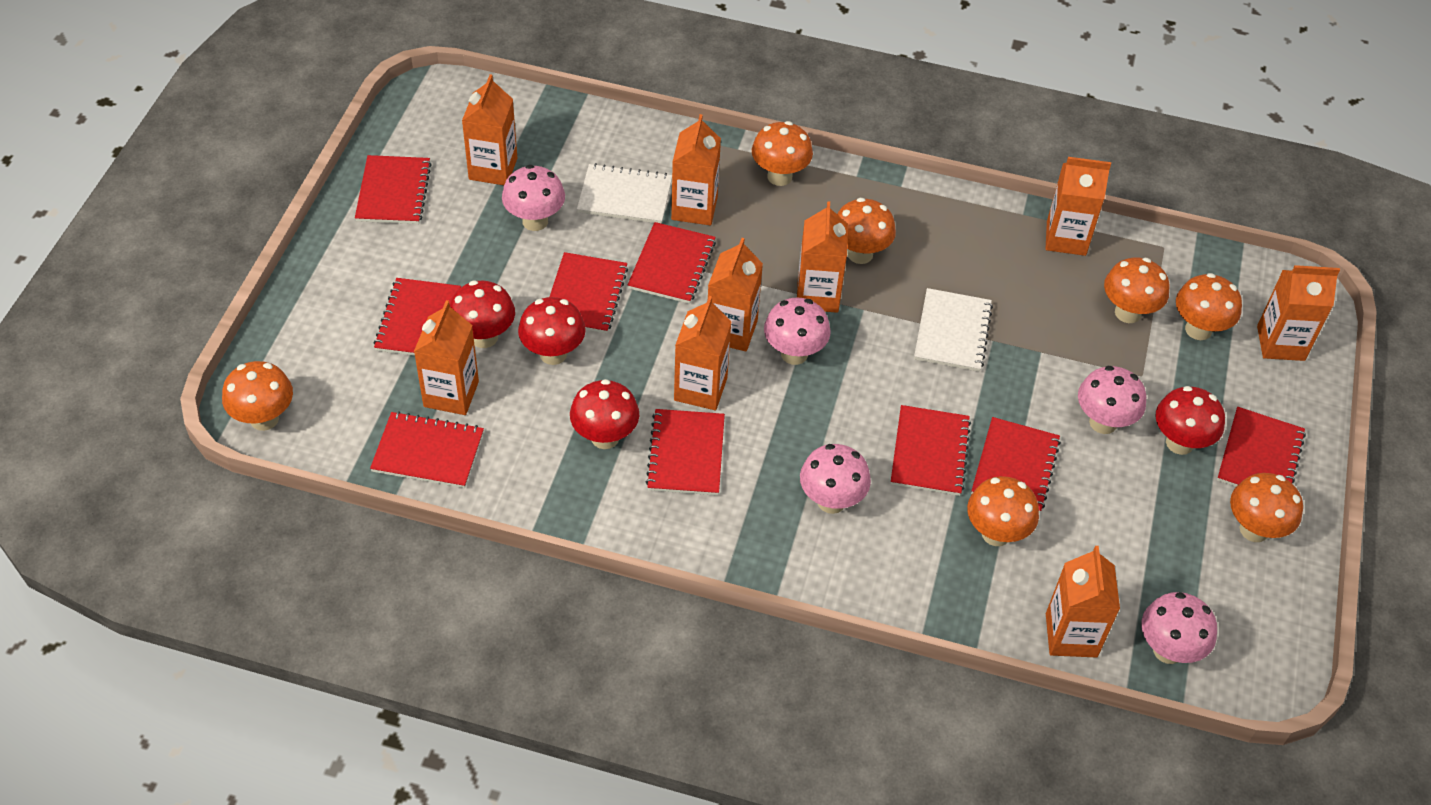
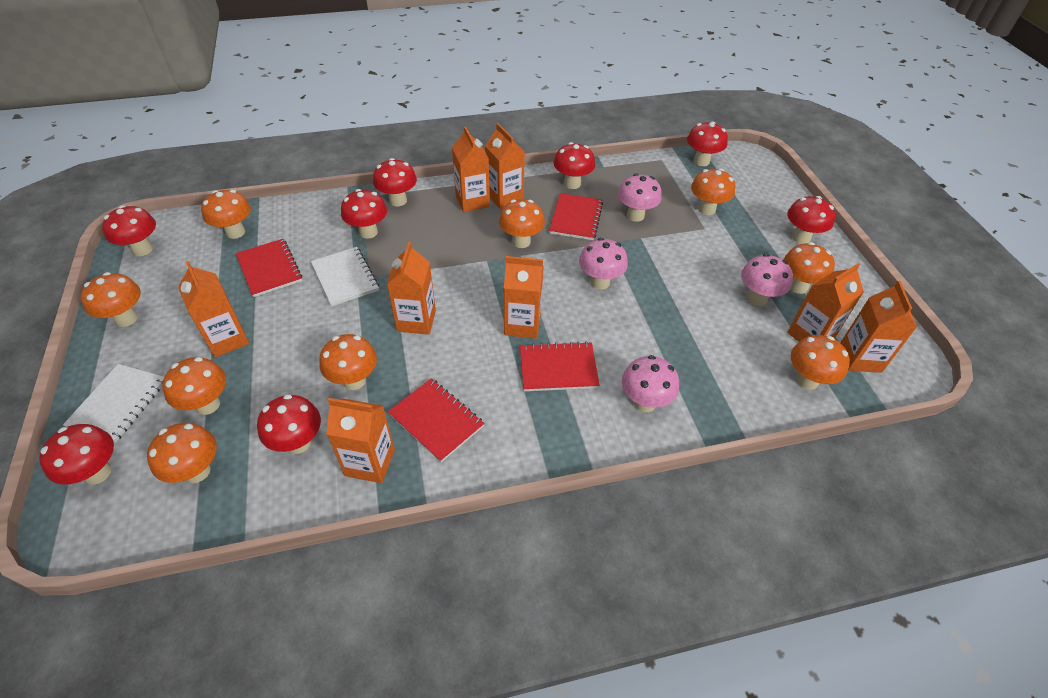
orange carton: 9 -> 8
orange mushroom: 7 -> 9
pink mushroom: 5 -> 4
red mushroom: 4 -> 8
red notebook: 9 -> 4

